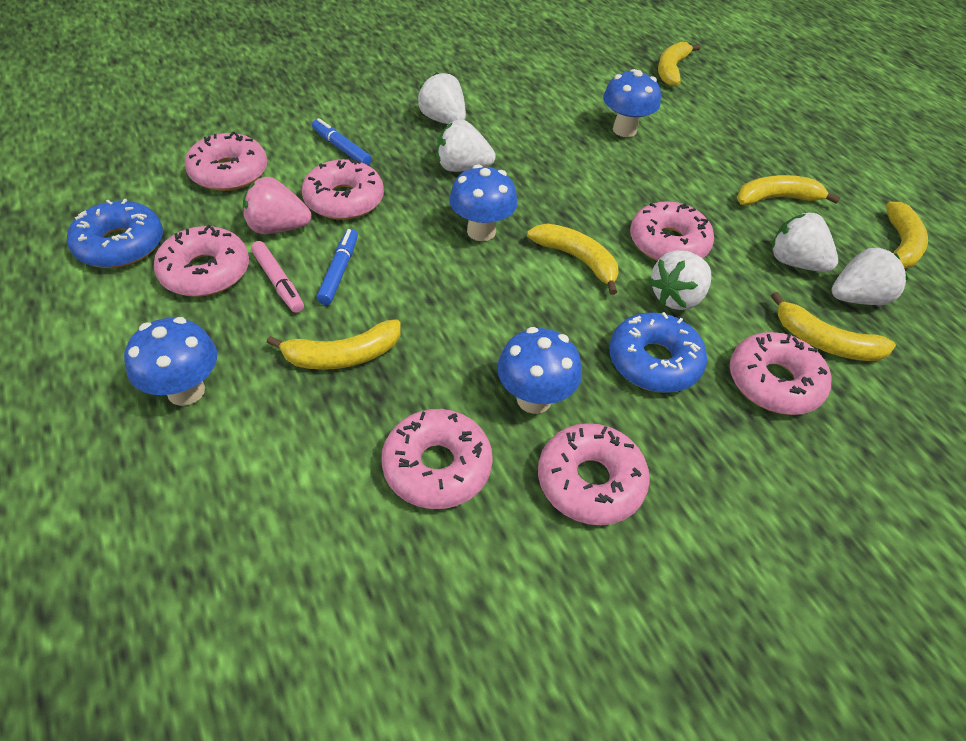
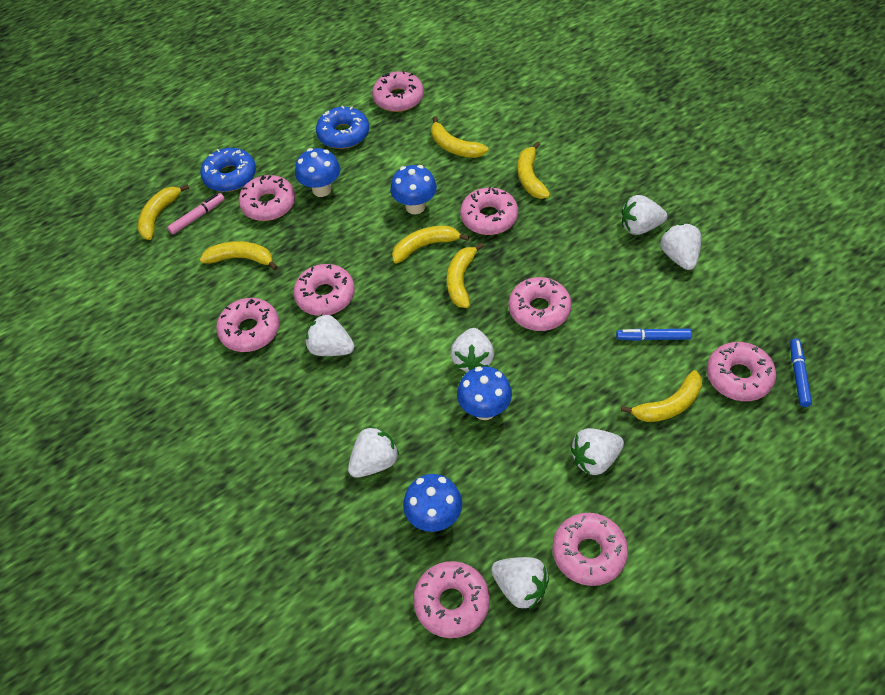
pink donut: 7 -> 9
pink strawberry: 1 -> 0
white strawberry: 5 -> 7
yellow banana: 6 -> 7

